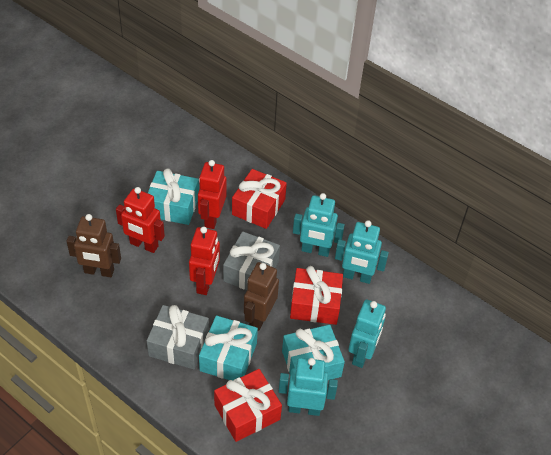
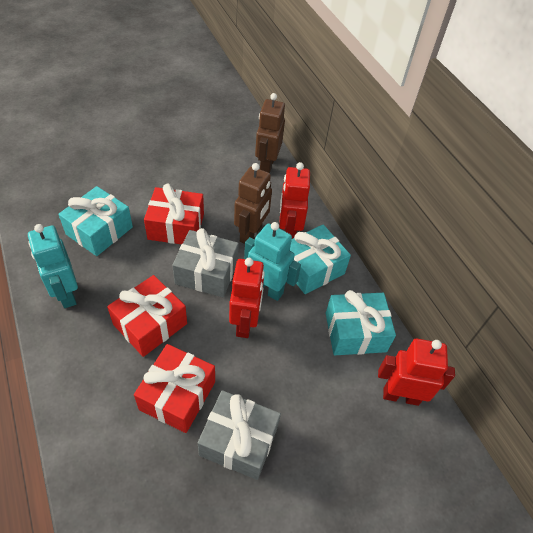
turquoise robot: 4 -> 2

